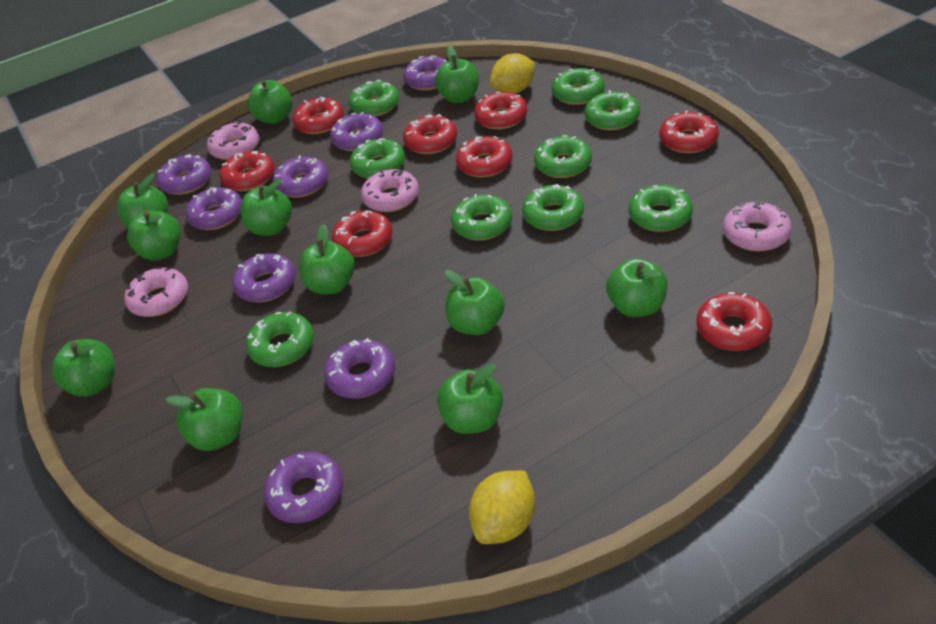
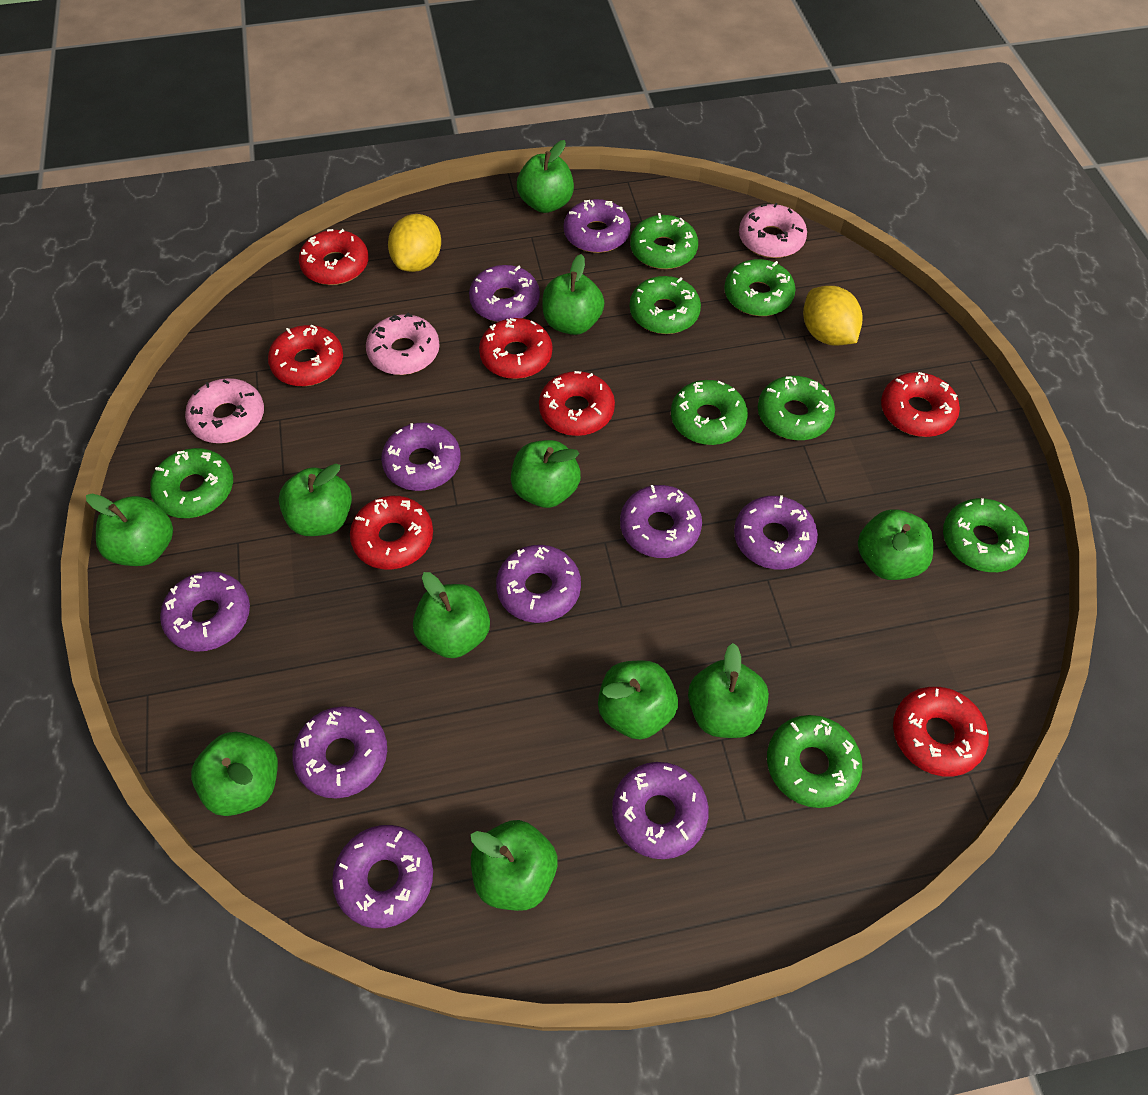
green donut: 9 -> 8
pink donut: 4 -> 3
purple donut: 8 -> 10
red donut: 8 -> 7

